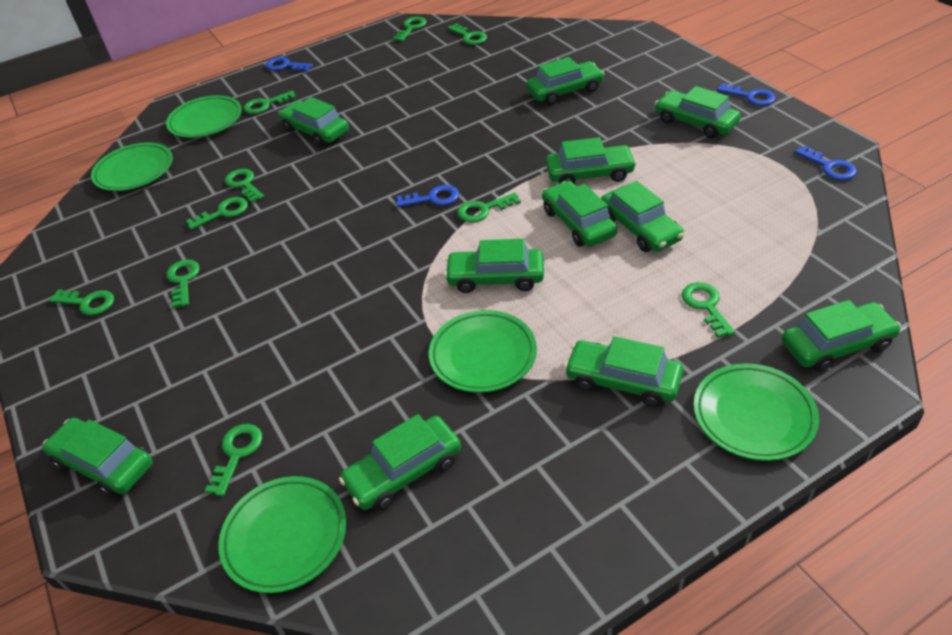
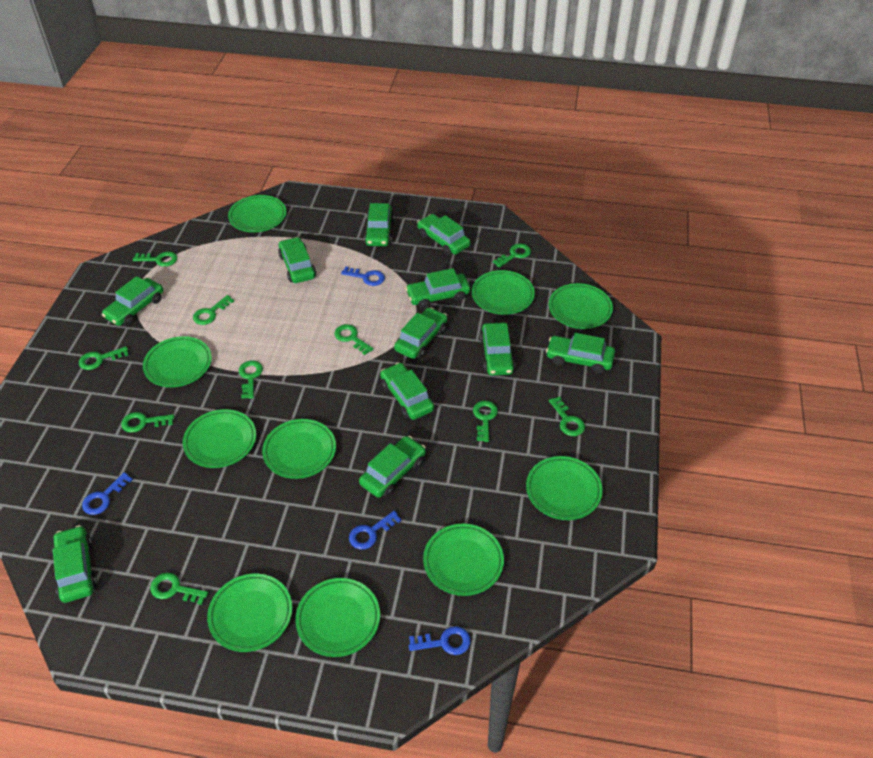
green plate: 5 -> 10

